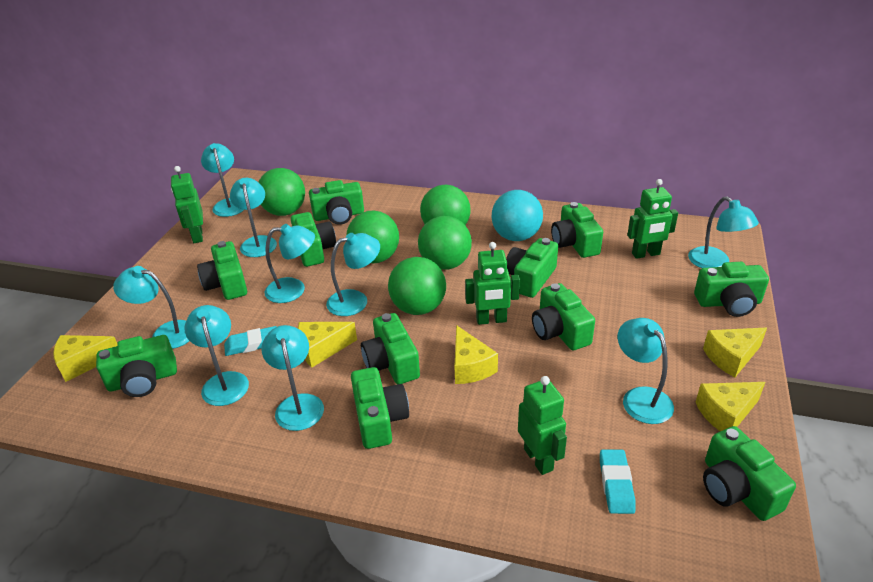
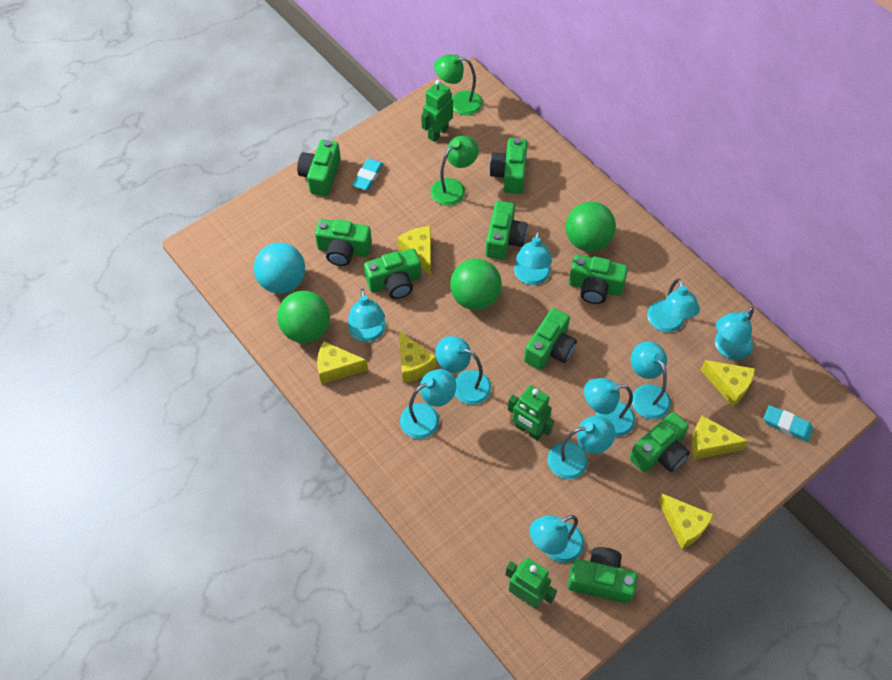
green ball: 5 -> 3
green camera: 11 -> 9
green lamp: 0 -> 2
green robot: 4 -> 3
turquoise lamp: 9 -> 10
yellow cheese: 5 -> 6

